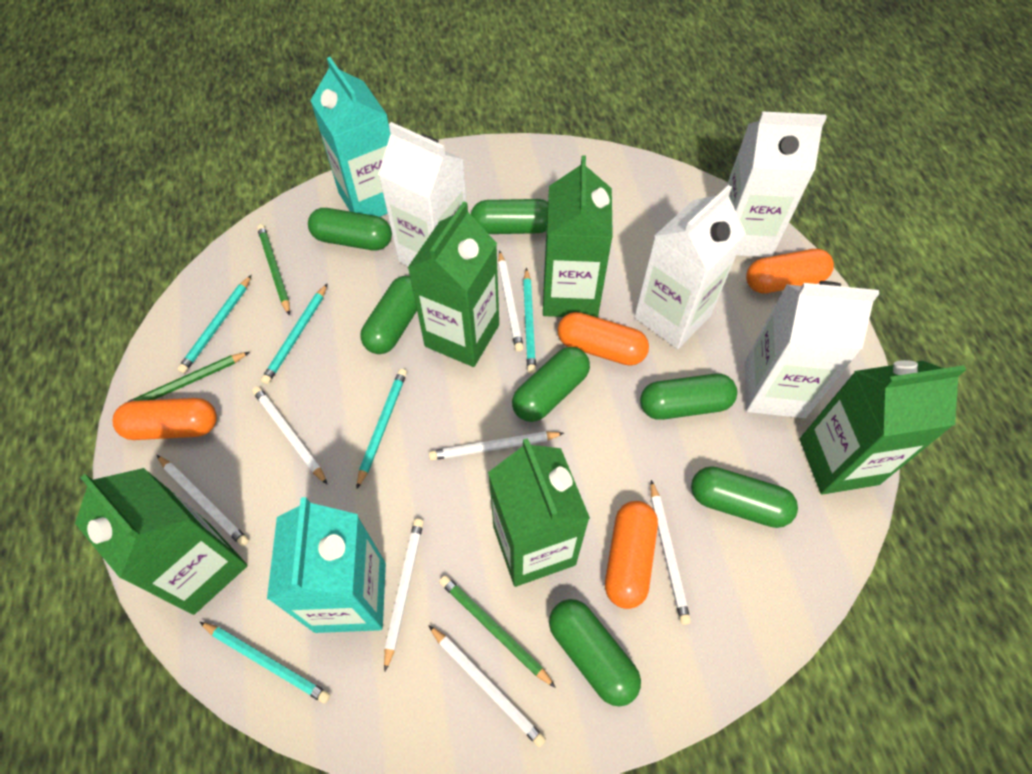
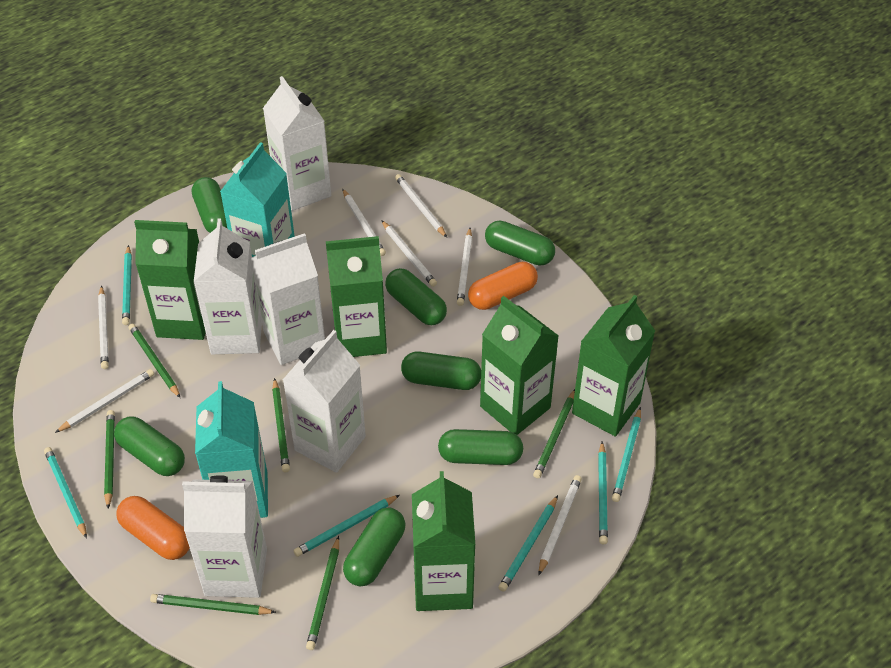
green pencil: 3 -> 6
orange capsule: 4 -> 2
turquoise pencil: 5 -> 6
white carton: 4 -> 5

